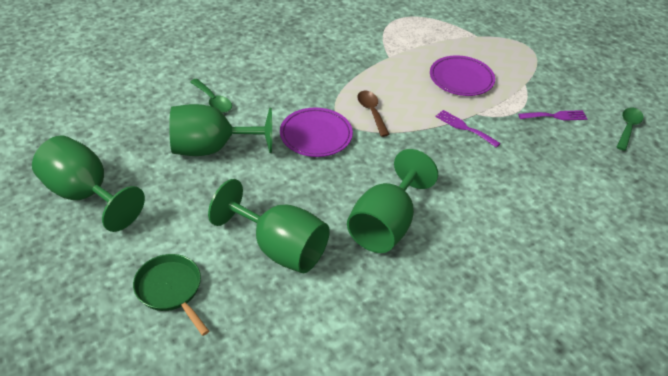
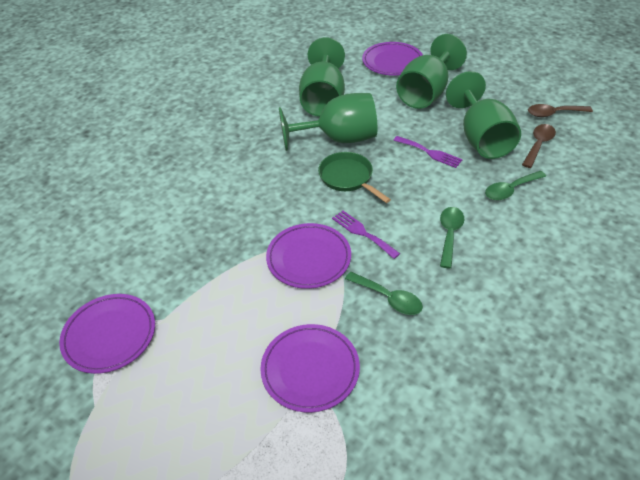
brown spoon: 1 -> 2
green spoon: 2 -> 3
purple plate: 2 -> 4

